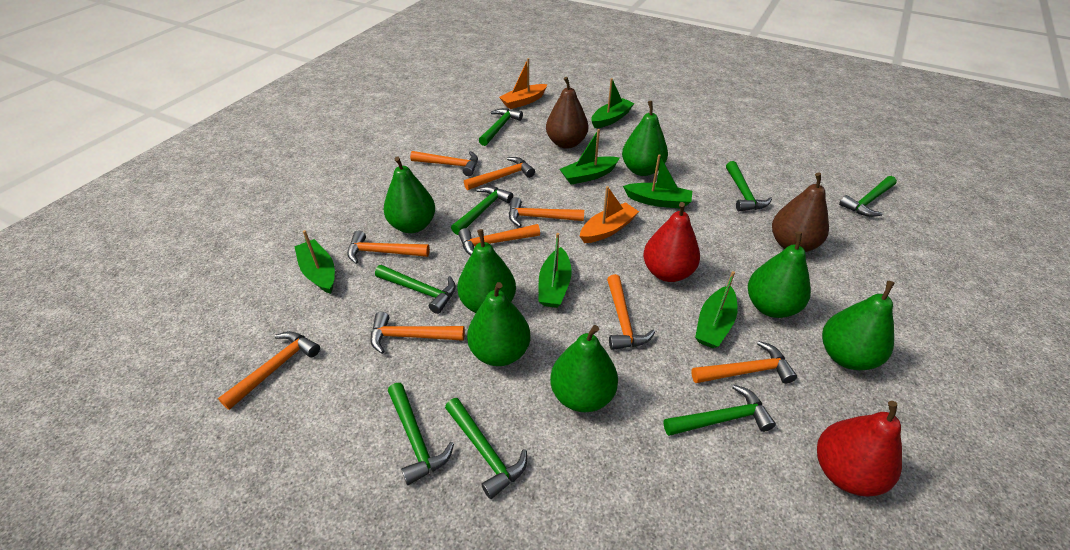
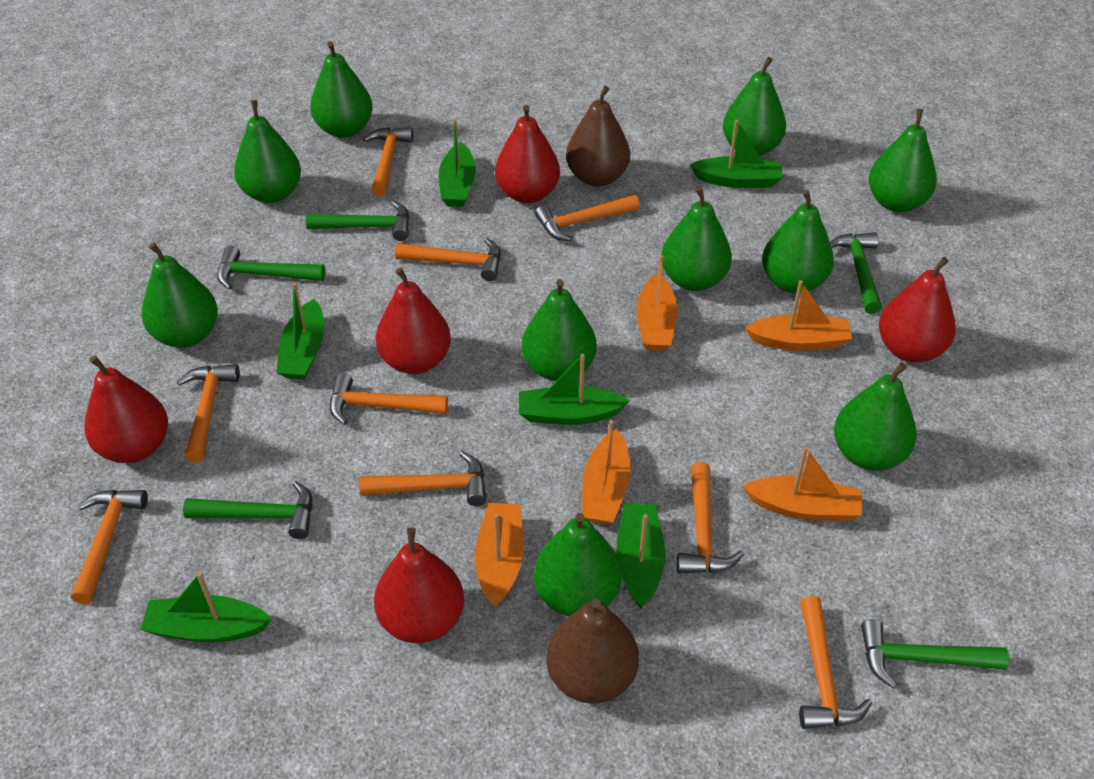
green hammer: 8 -> 5
green pear: 7 -> 10
orange boat: 2 -> 5
red pear: 2 -> 5

